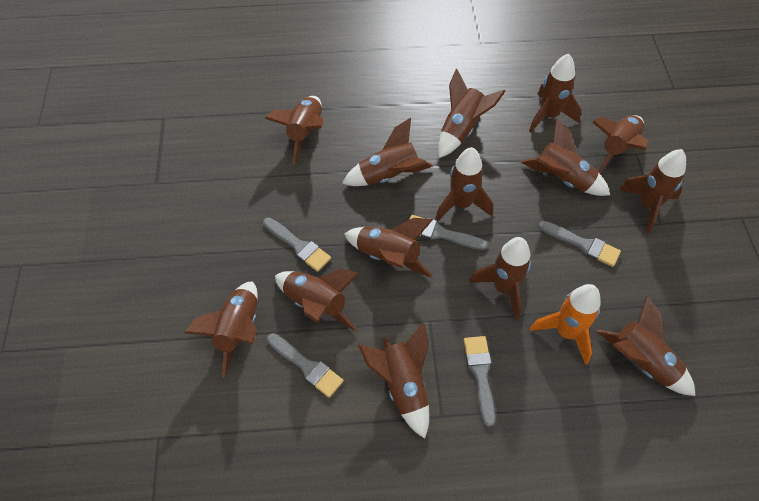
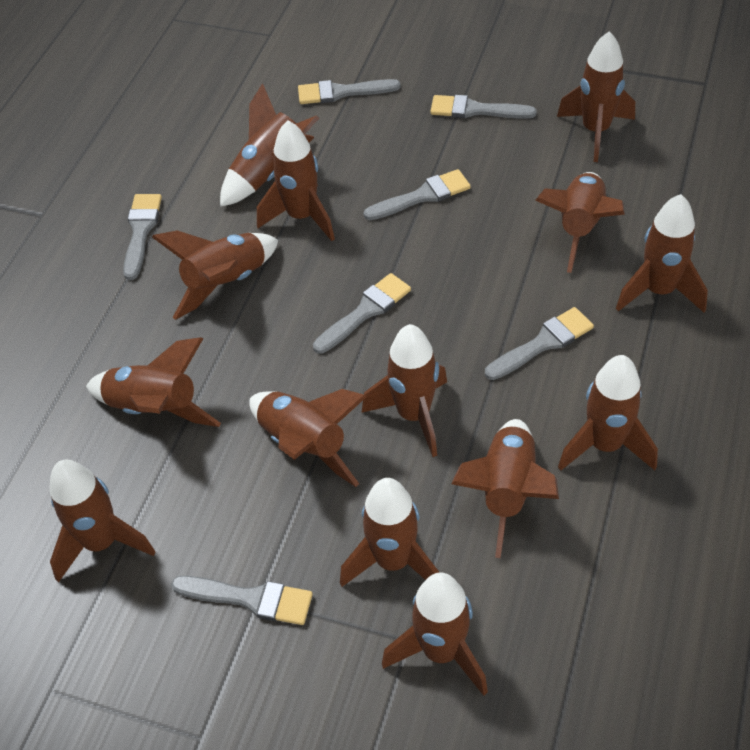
grey brush: 5 -> 7
orange rocket: 1 -> 0

